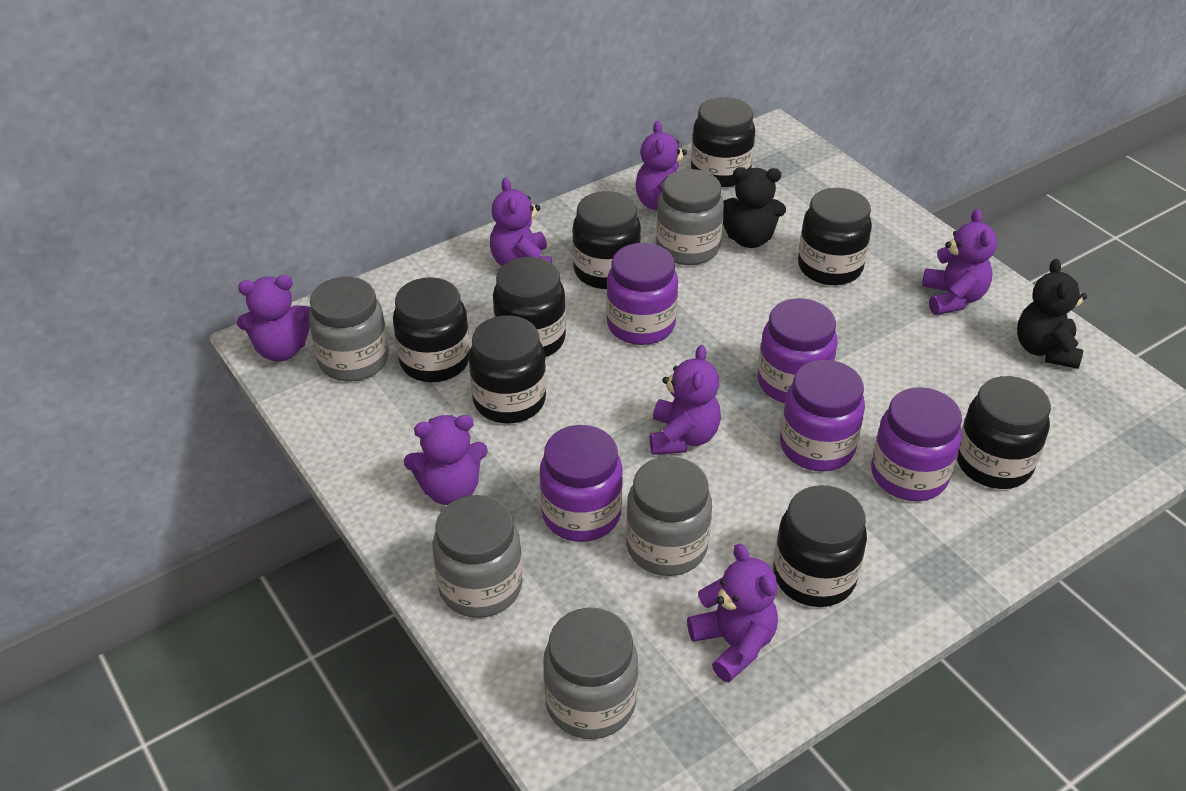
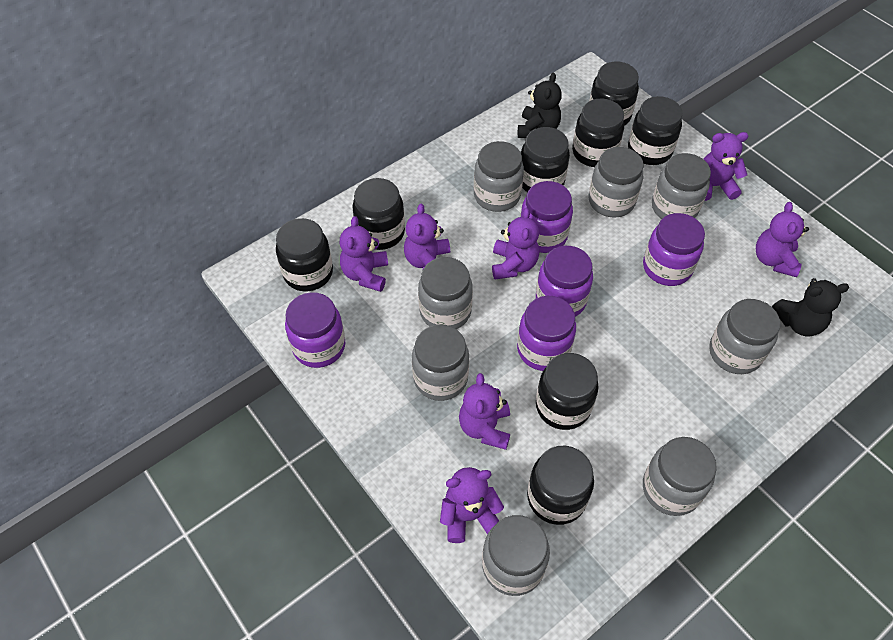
grey jar: 5 -> 8

